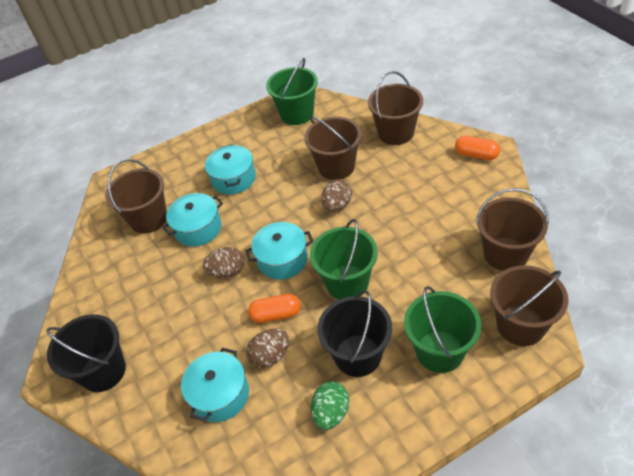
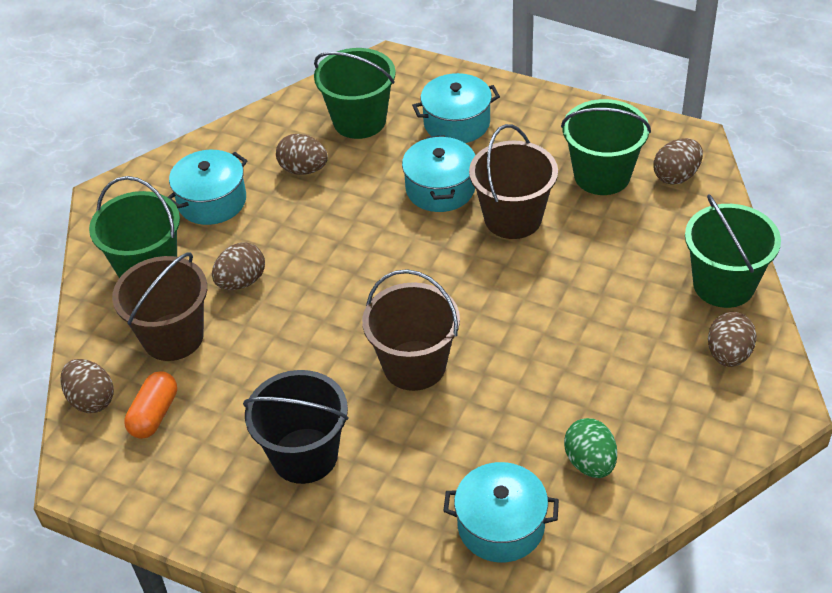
black bucket: 2 -> 1
brown bucket: 5 -> 3
brown egg: 3 -> 5
green bucket: 3 -> 4
orange capsule: 2 -> 1

